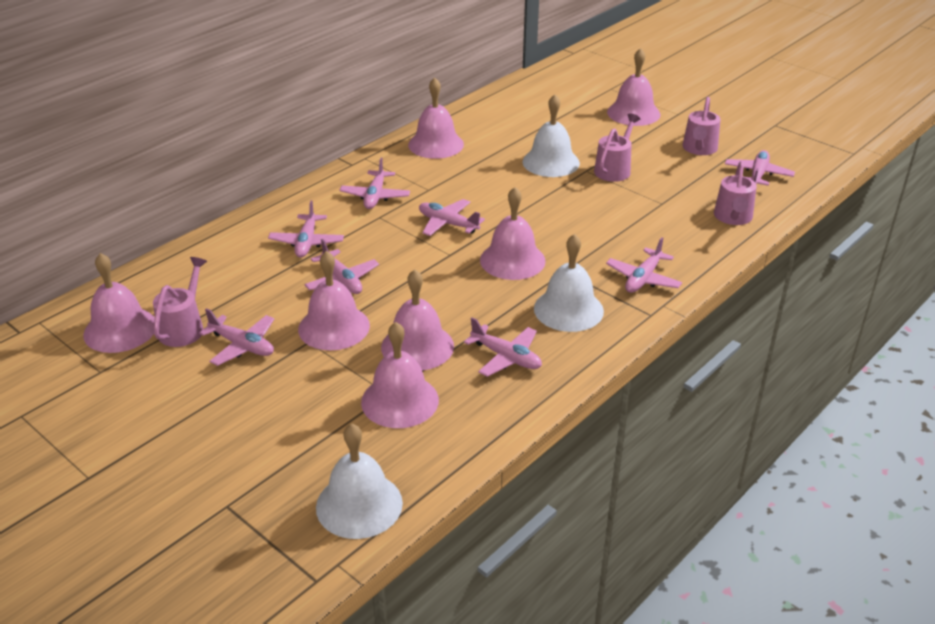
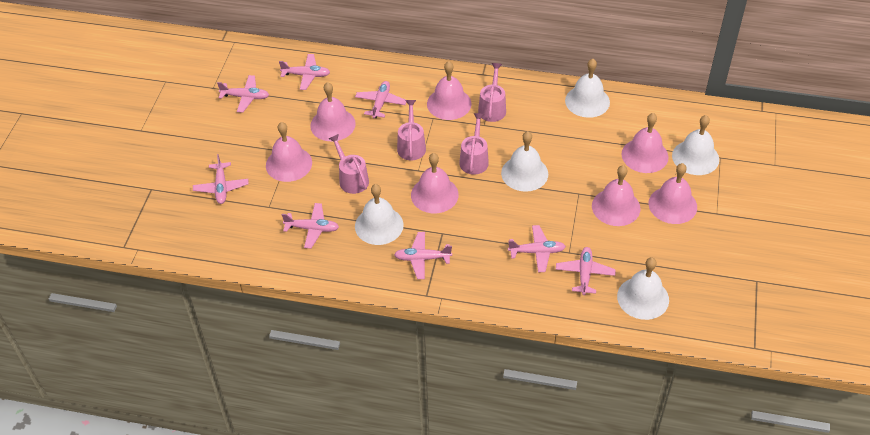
white bell: 3 -> 5

